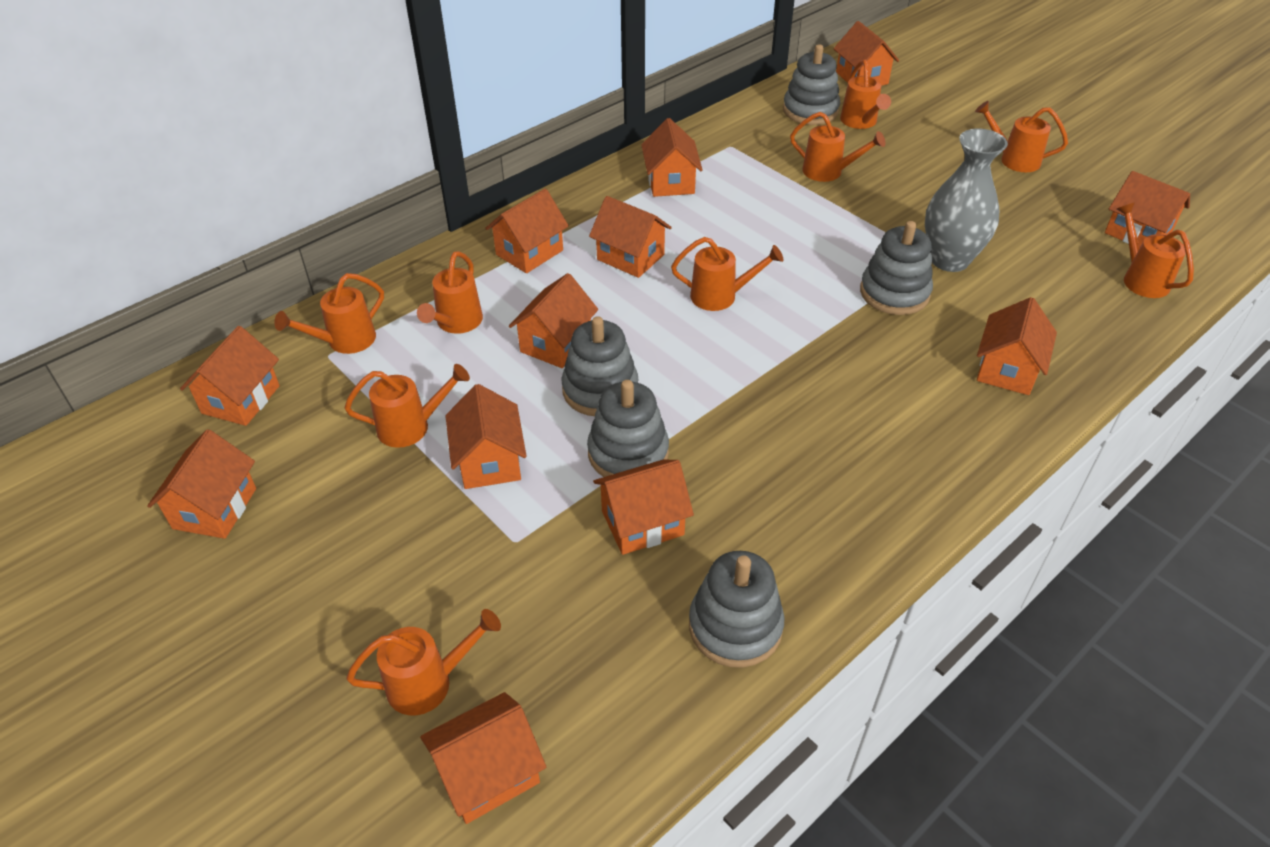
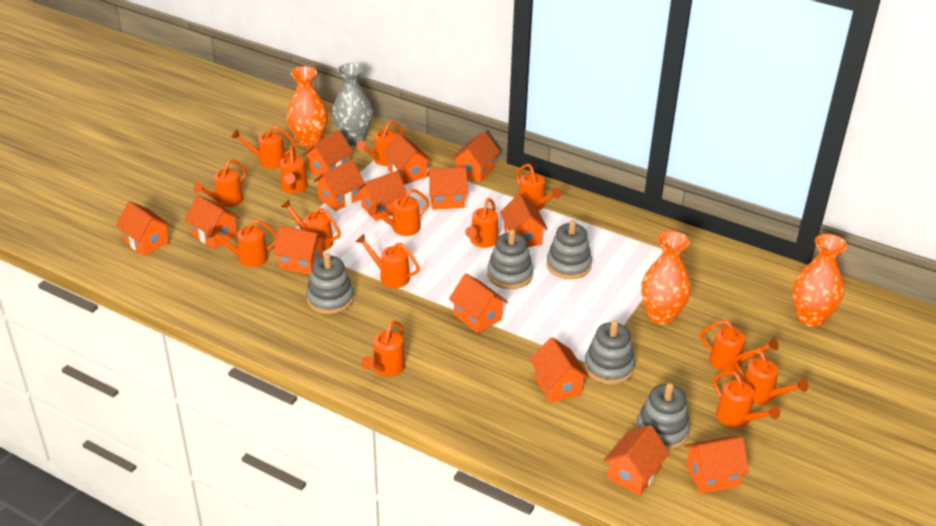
orange house: 12 -> 14
orange vase: 0 -> 3
orange watering can: 9 -> 14

